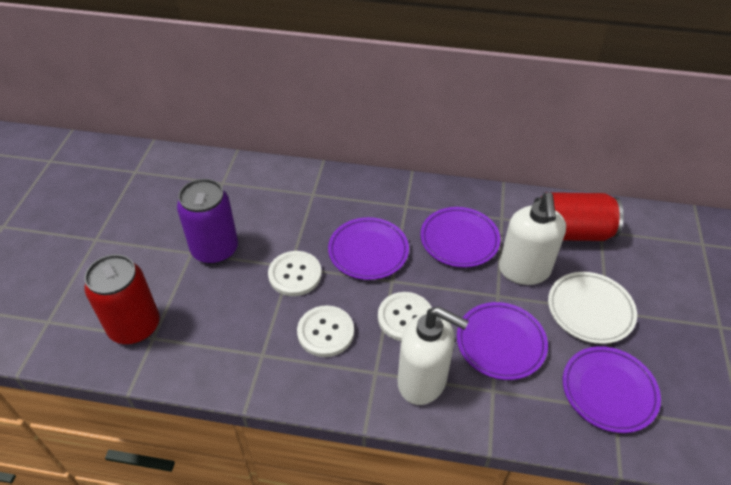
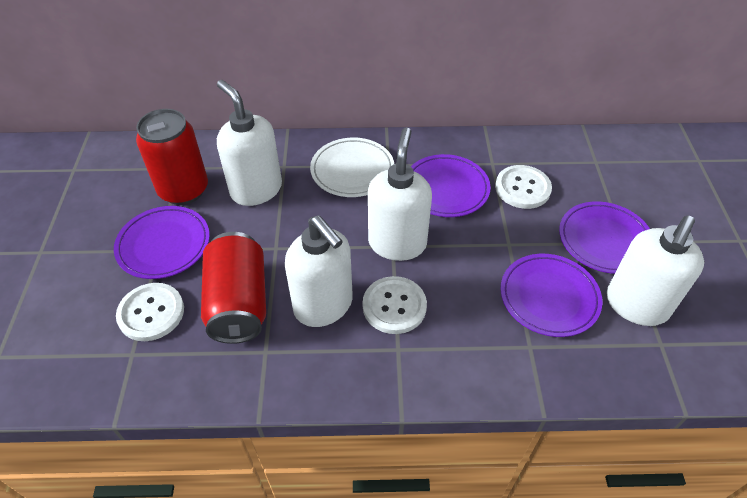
purple can: 1 -> 0
white soap dispenser: 2 -> 4

